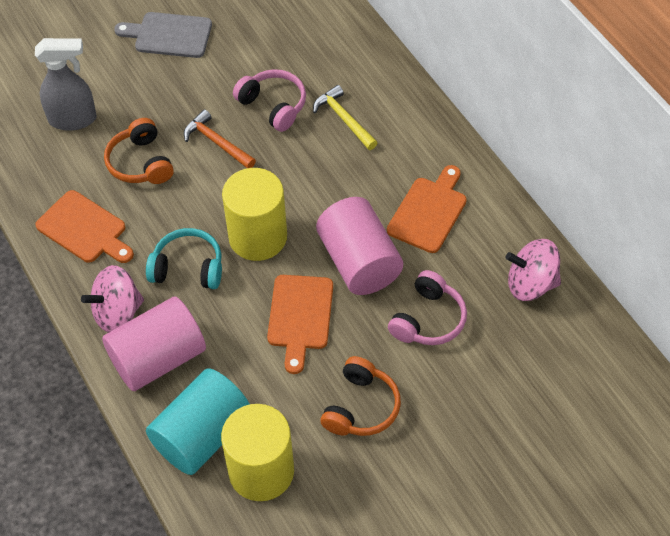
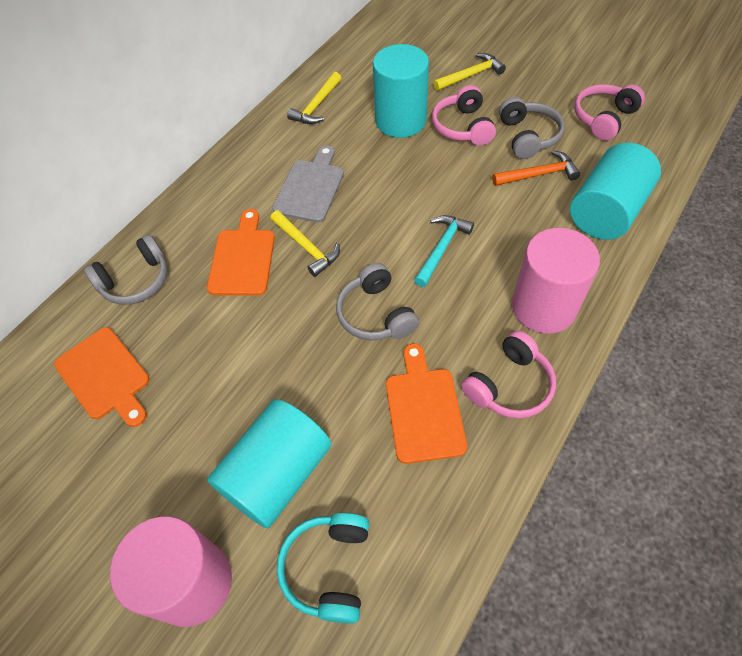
grey headphones: 0 -> 3
grey spray bottle: 1 -> 0
orange headphones: 2 -> 0
pink headphones: 2 -> 3
pink spinning top: 2 -> 0
turquoise cylinder: 1 -> 3
turquoise hammer: 0 -> 1
yellow cylinder: 2 -> 0
yellow hammer: 1 -> 3

